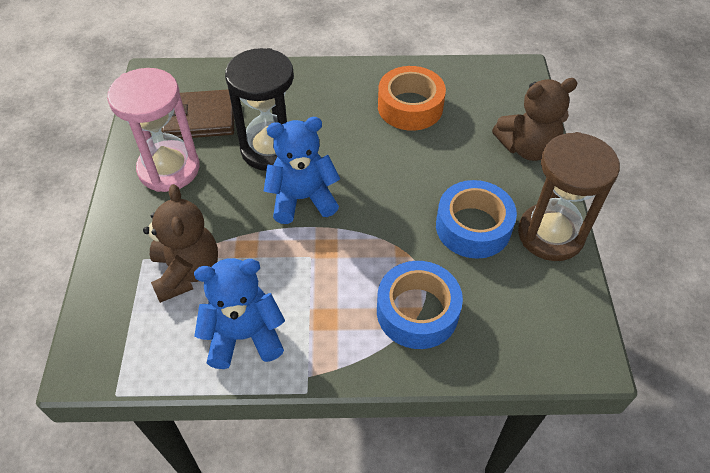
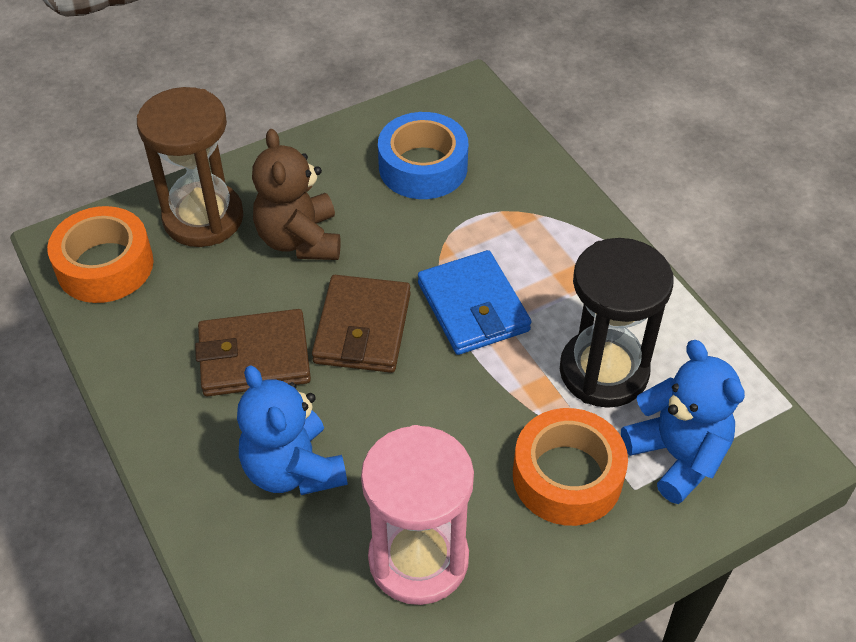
blue tape: 2 -> 1
blue wallet: 0 -> 1
brown teddy bear: 2 -> 1
brown wallet: 1 -> 2
orange tape: 1 -> 2

